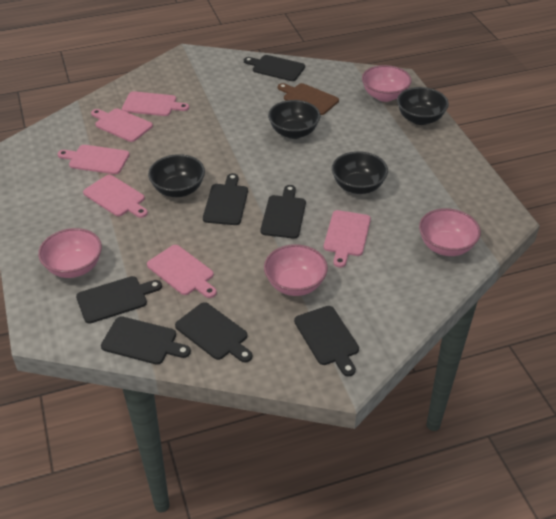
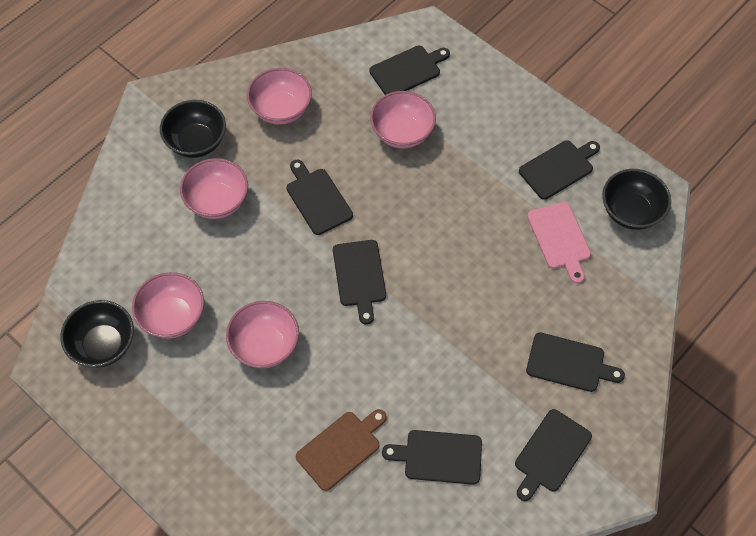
black bowl: 4 -> 3
pink bowl: 4 -> 5
pink cutting board: 6 -> 1

